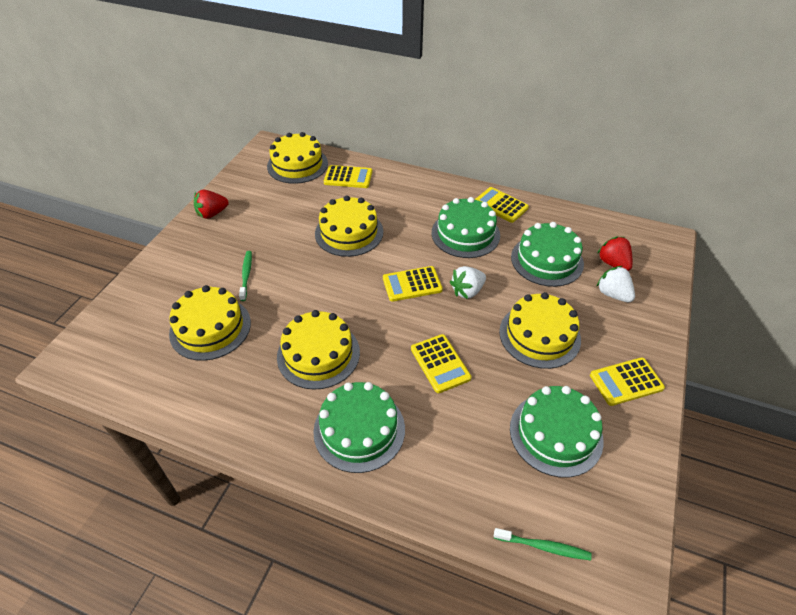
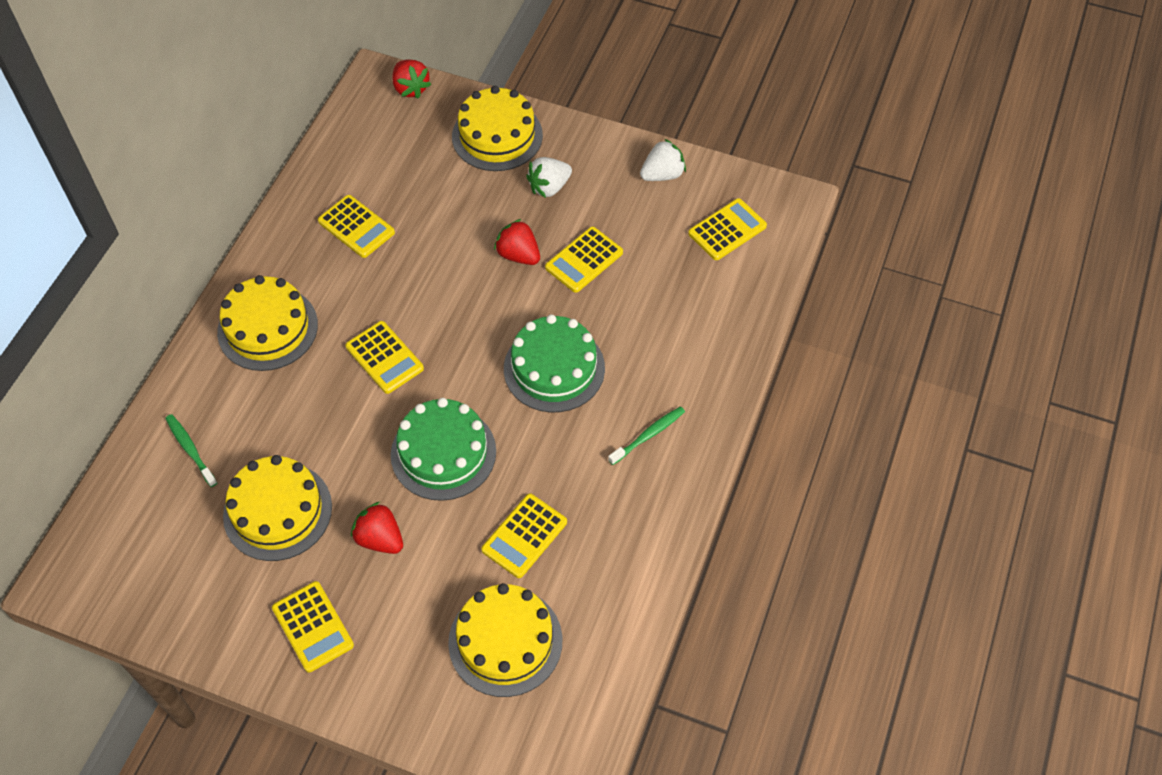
green cake: 4 -> 2
red strawberry: 2 -> 3
yellow cake: 5 -> 4
yellow calculator: 5 -> 6

